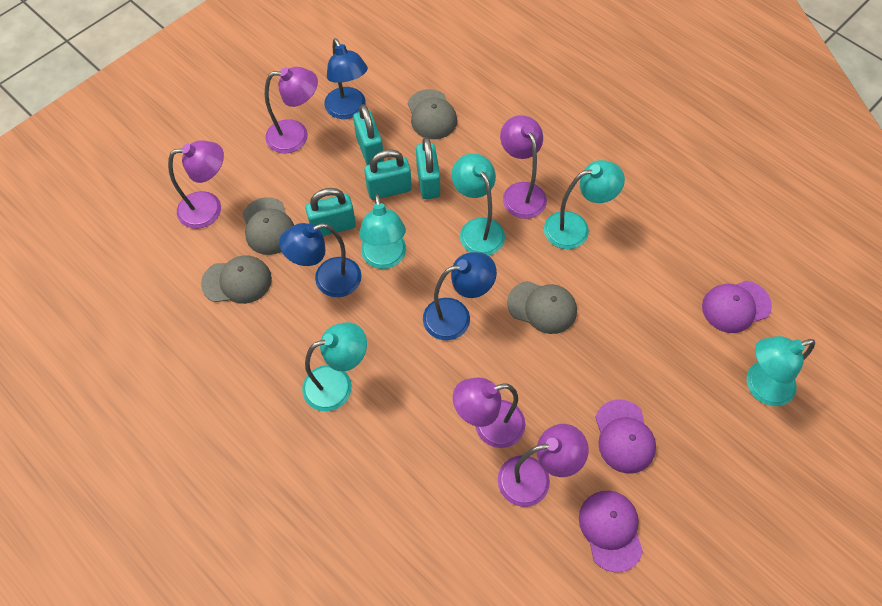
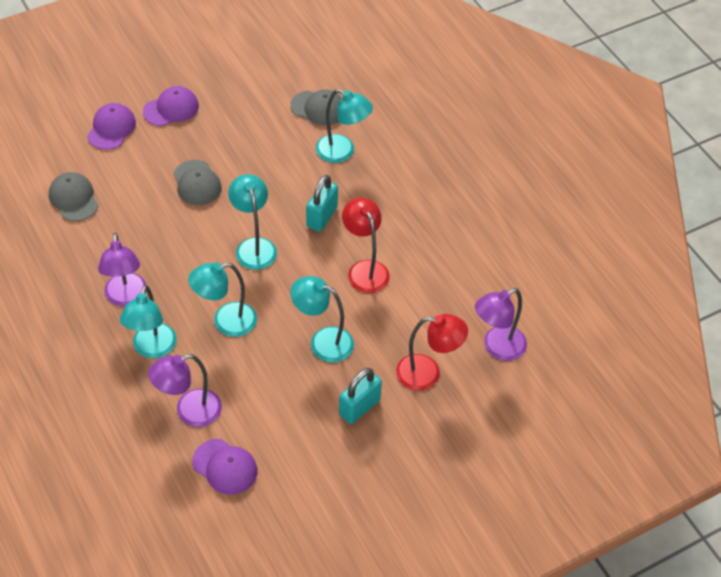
blue lamp: 3 -> 0
grey cap: 4 -> 3
purple lamp: 5 -> 3
red lamp: 0 -> 2
turquoise padlock: 4 -> 2

